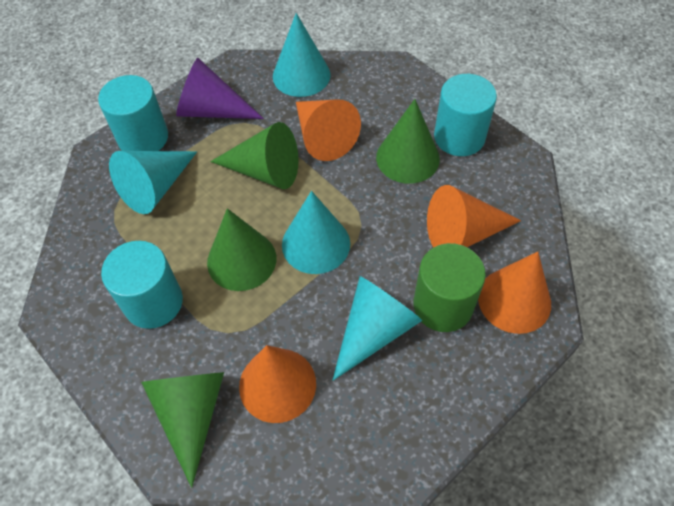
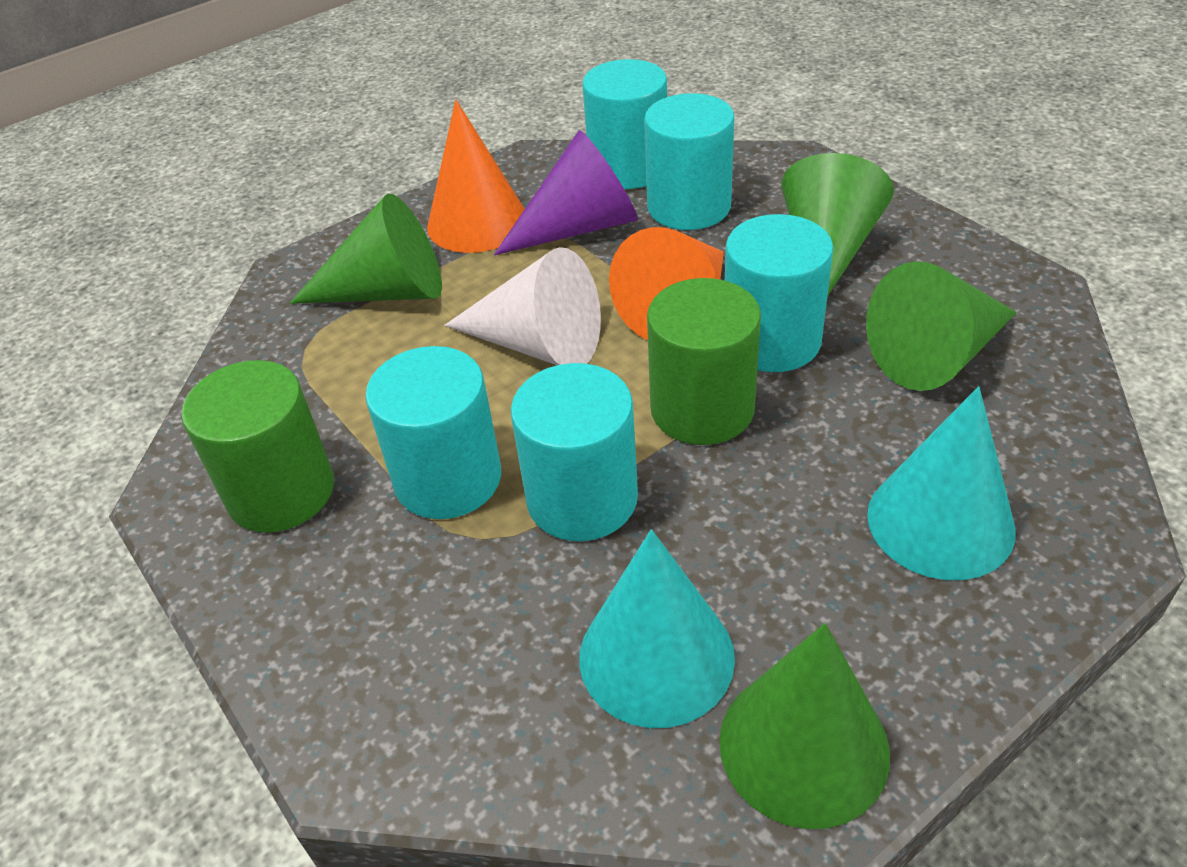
green cylinder: 1 -> 2
orange cone: 4 -> 2
turquoise cone: 4 -> 2
turquoise cylinder: 3 -> 5
white cone: 0 -> 1

